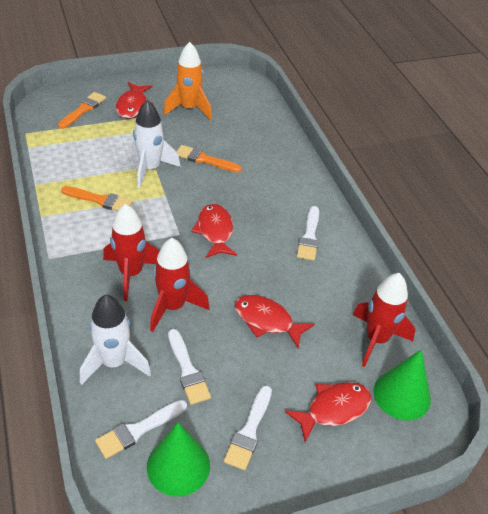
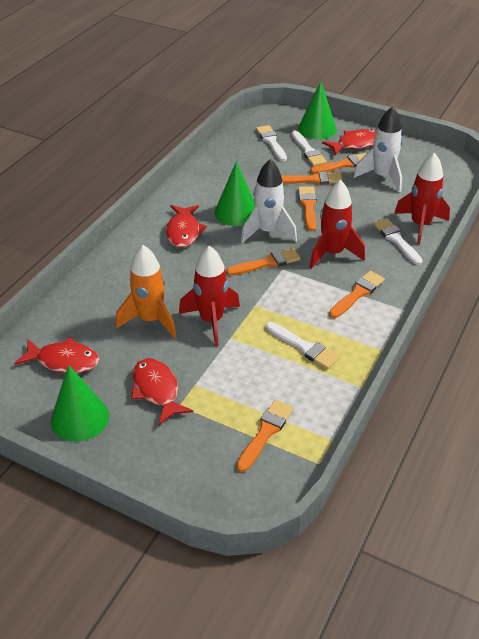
green cone: 2 -> 3
orange brush: 3 -> 6

